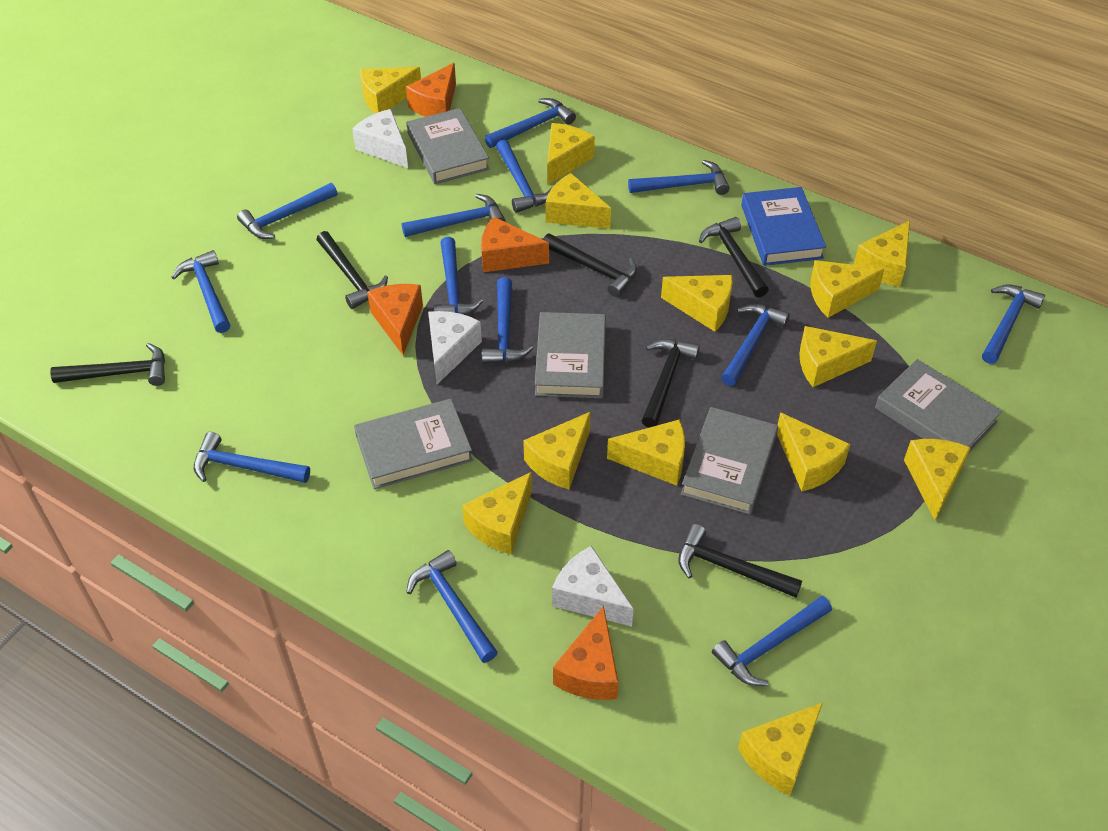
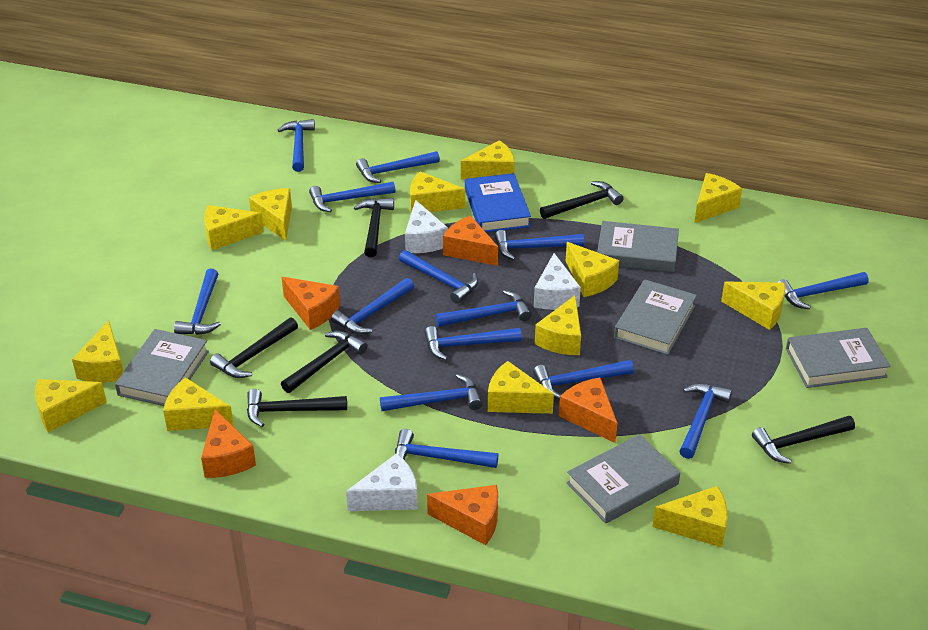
blue hammer: 13 -> 14
orange cheese: 4 -> 5

